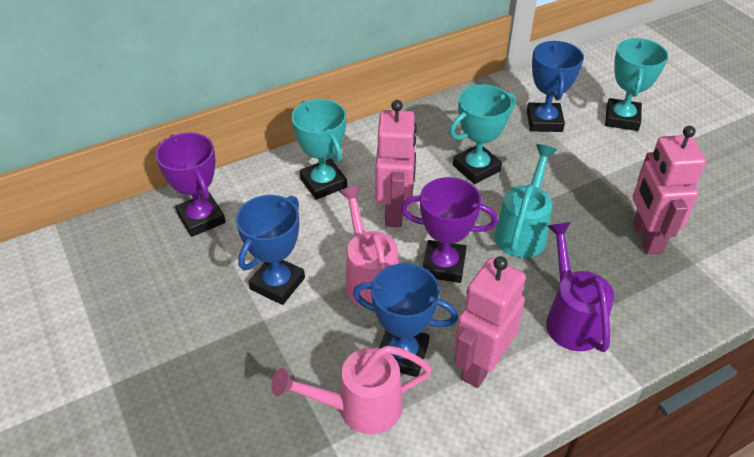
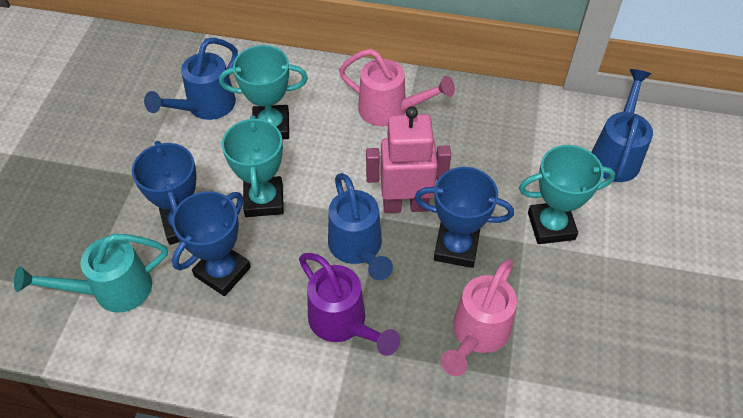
blue watering can: 0 -> 3
pink robot: 3 -> 1
purple trophy: 2 -> 0

